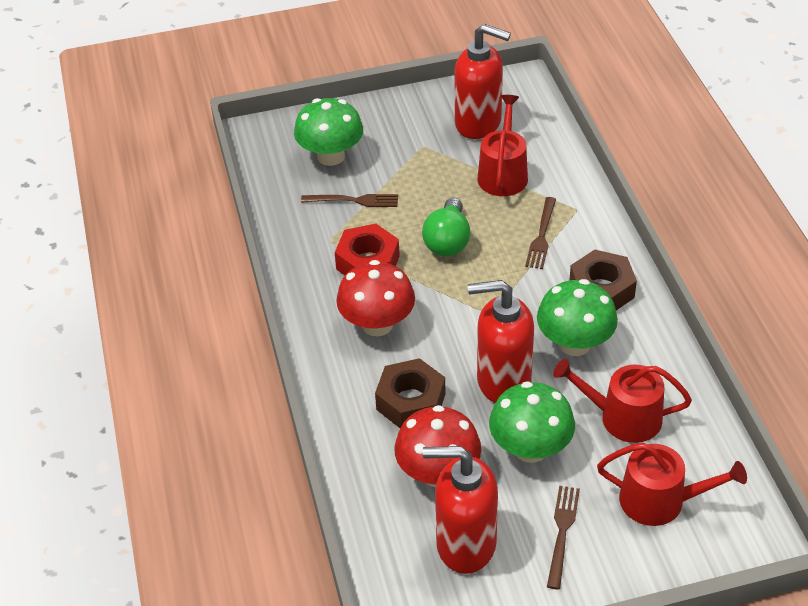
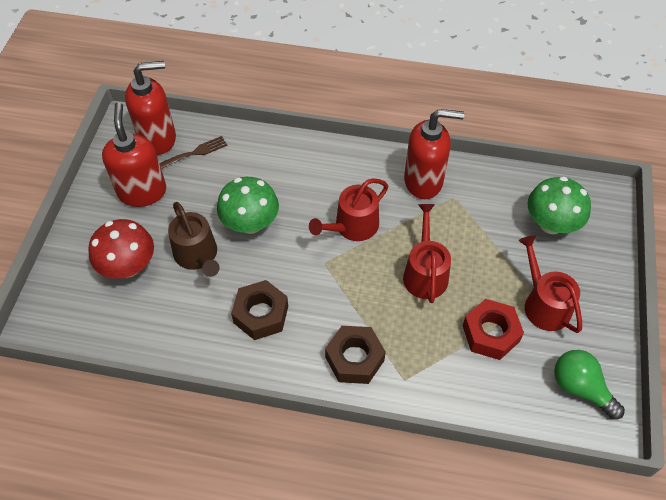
brown fork: 3 -> 1
brown watering can: 0 -> 1
green mushroom: 3 -> 2
red mushroom: 2 -> 1

